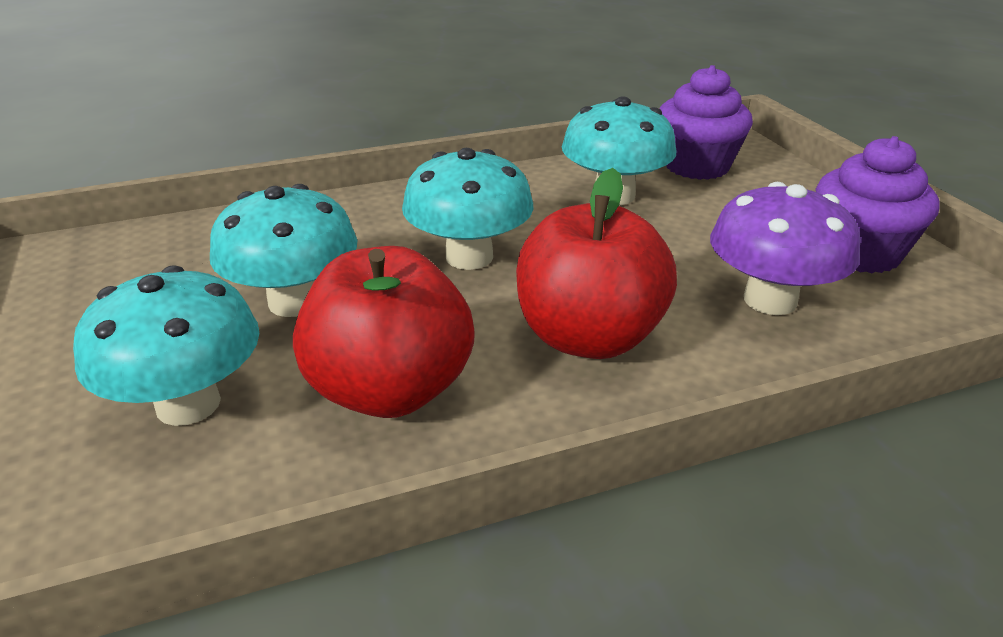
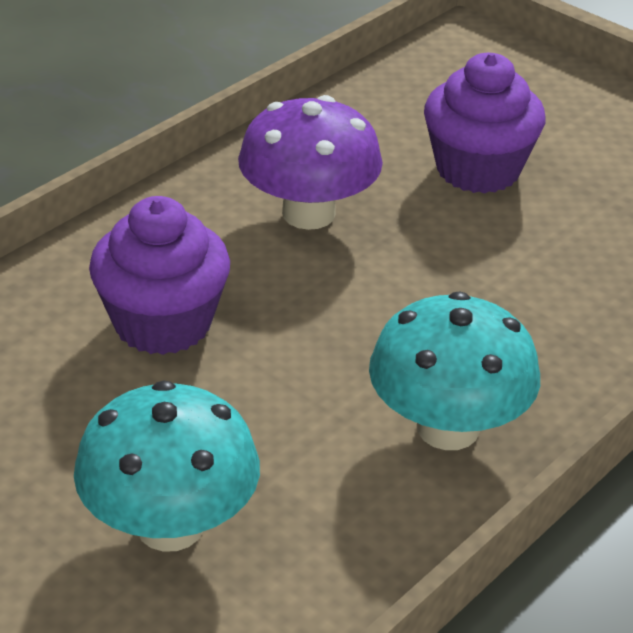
red apple: 2 -> 0
turquoise mushroom: 4 -> 2

